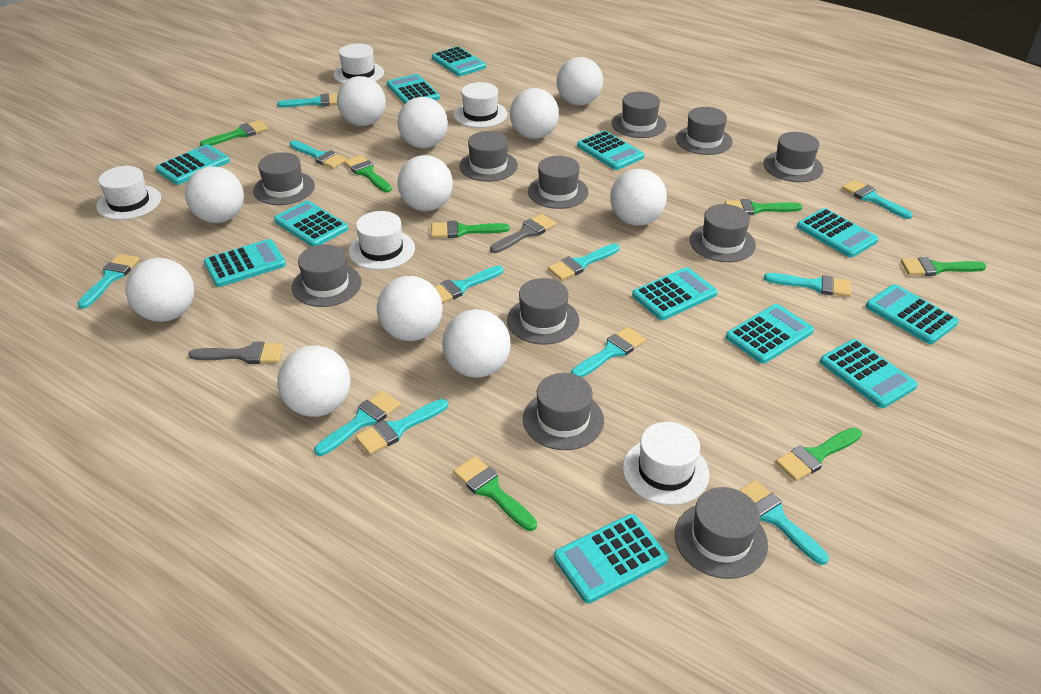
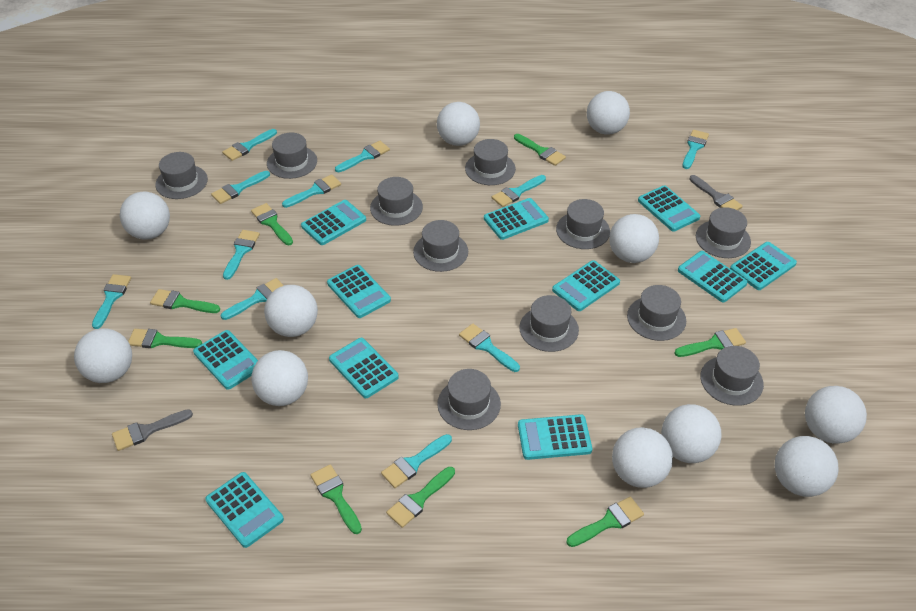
green brush: 7 -> 8
turquoise calculator: 12 -> 11
white hat: 5 -> 0

